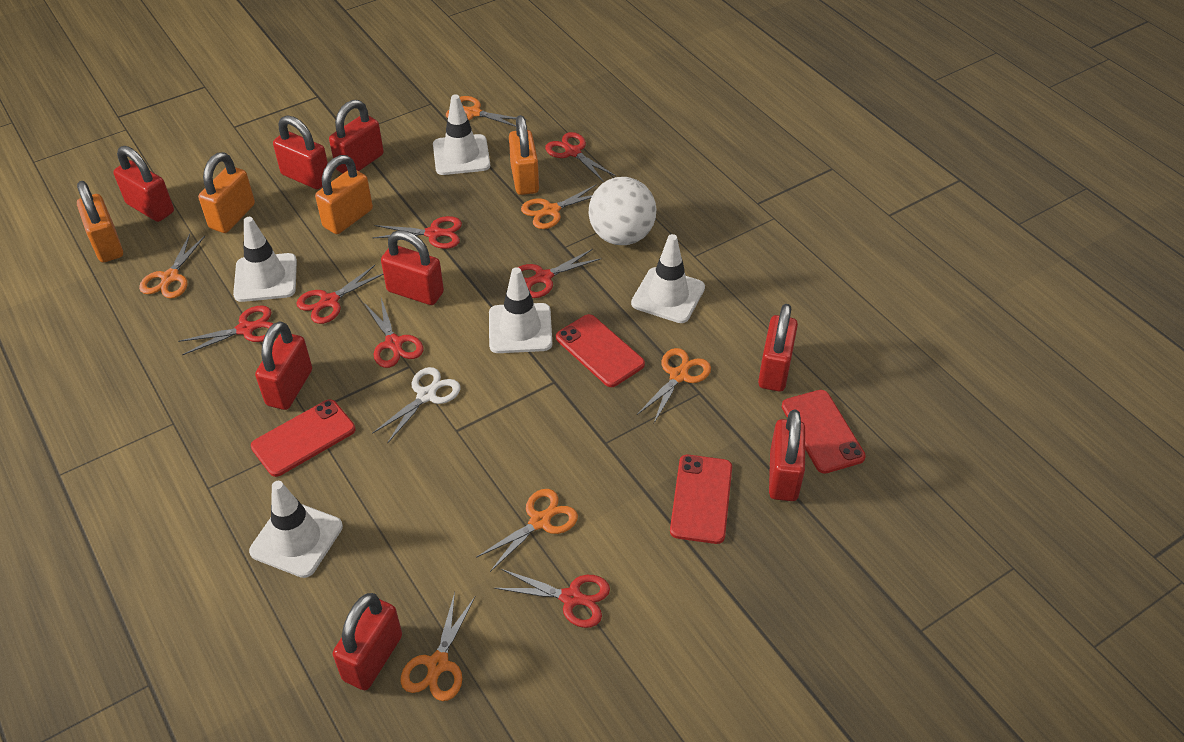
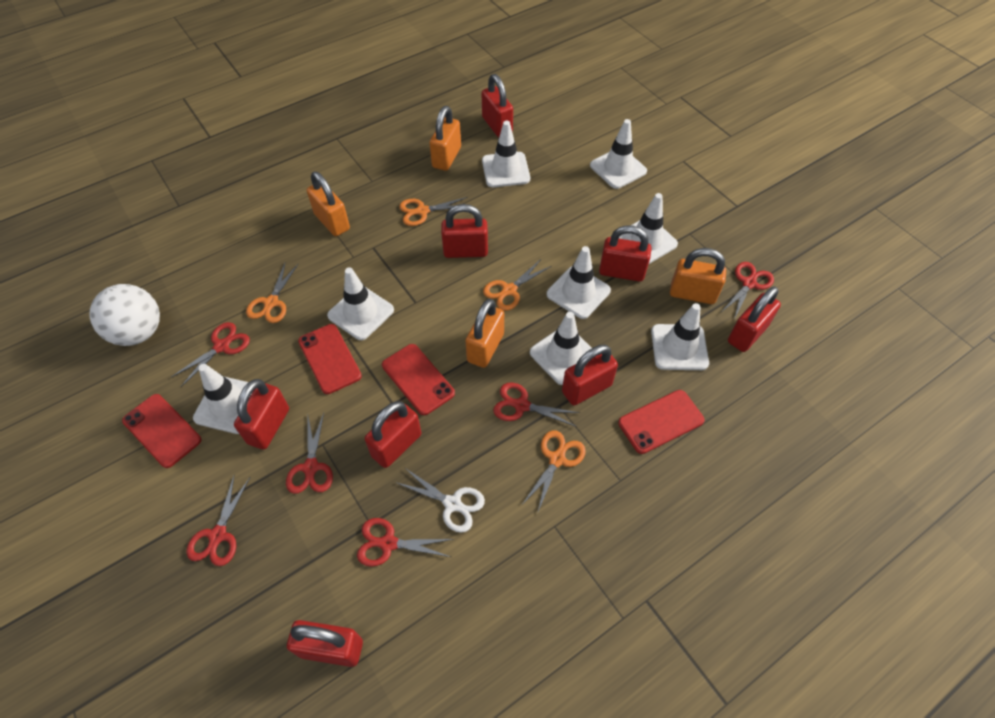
orange scissors: 6 -> 4
red scissors: 7 -> 6
white traffic cone: 5 -> 8

